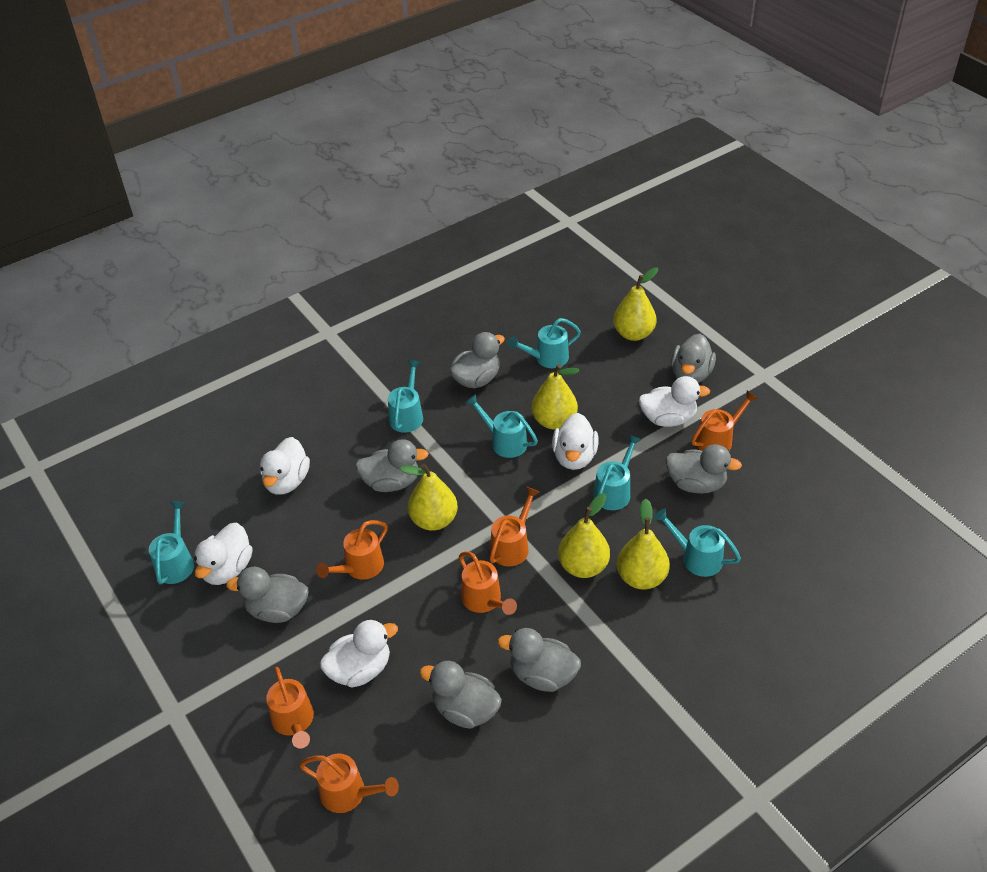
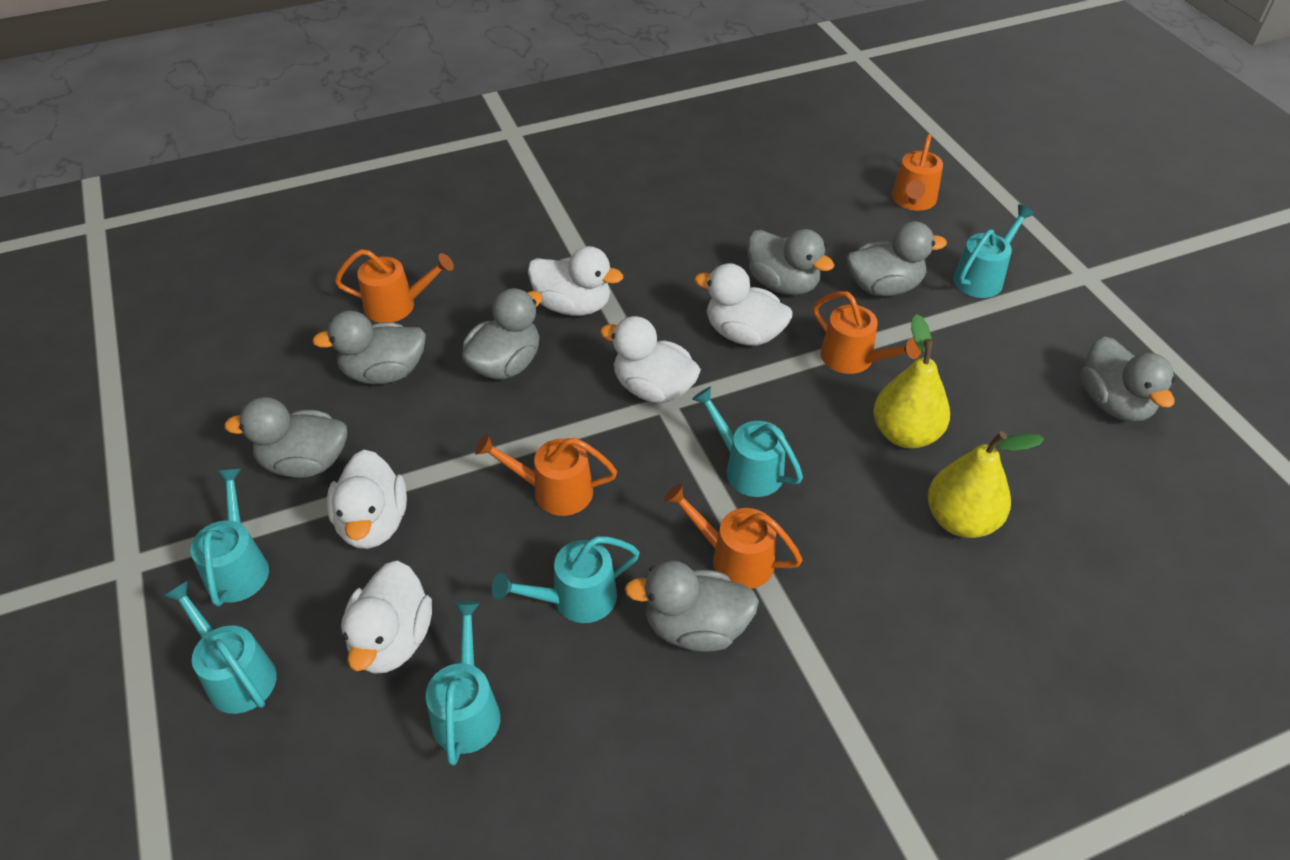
orange watering can: 6 -> 5
yellow pear: 5 -> 2

